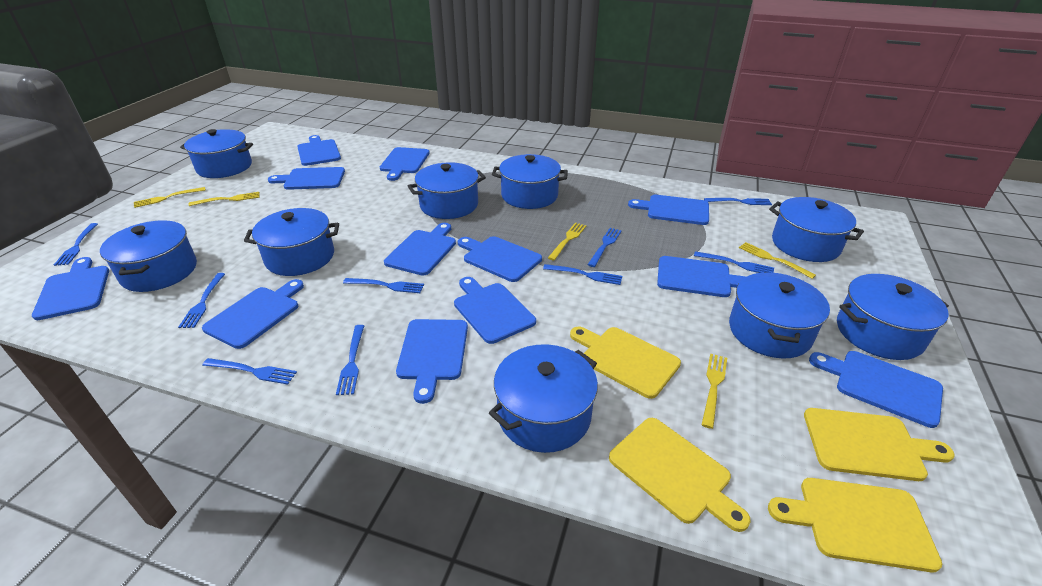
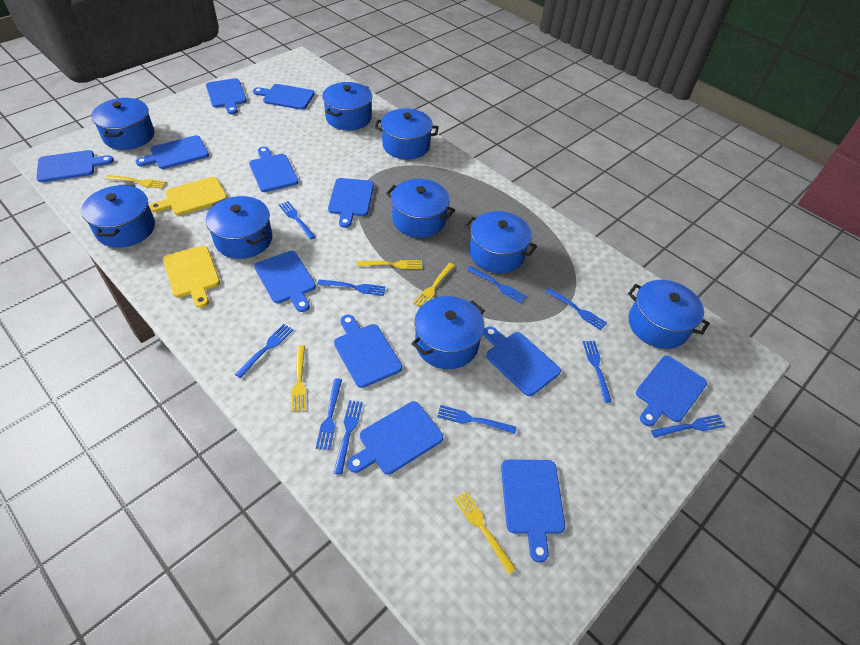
blue fork: 9 -> 10
yellow cutting board: 4 -> 2

